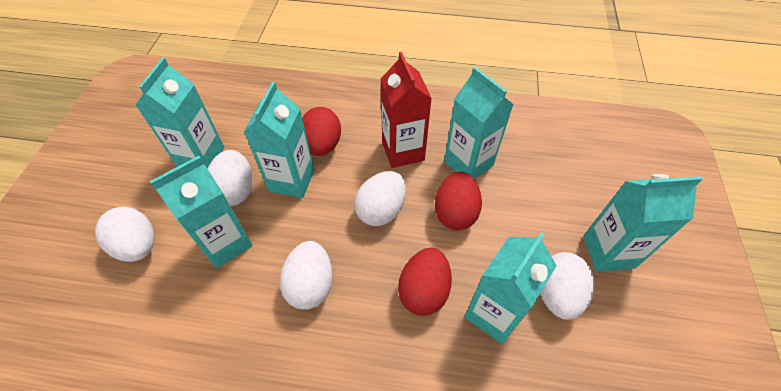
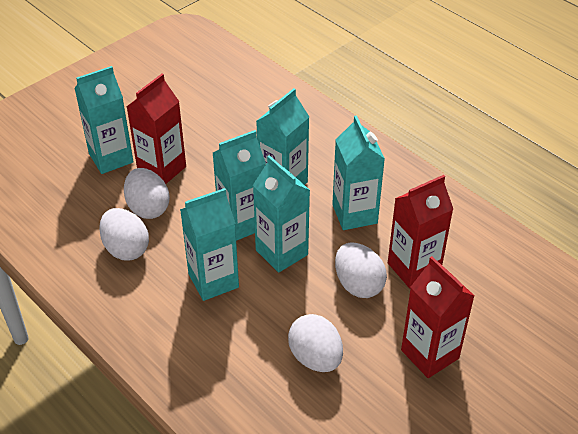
red carton: 1 -> 3
red egg: 3 -> 0
white egg: 5 -> 4

